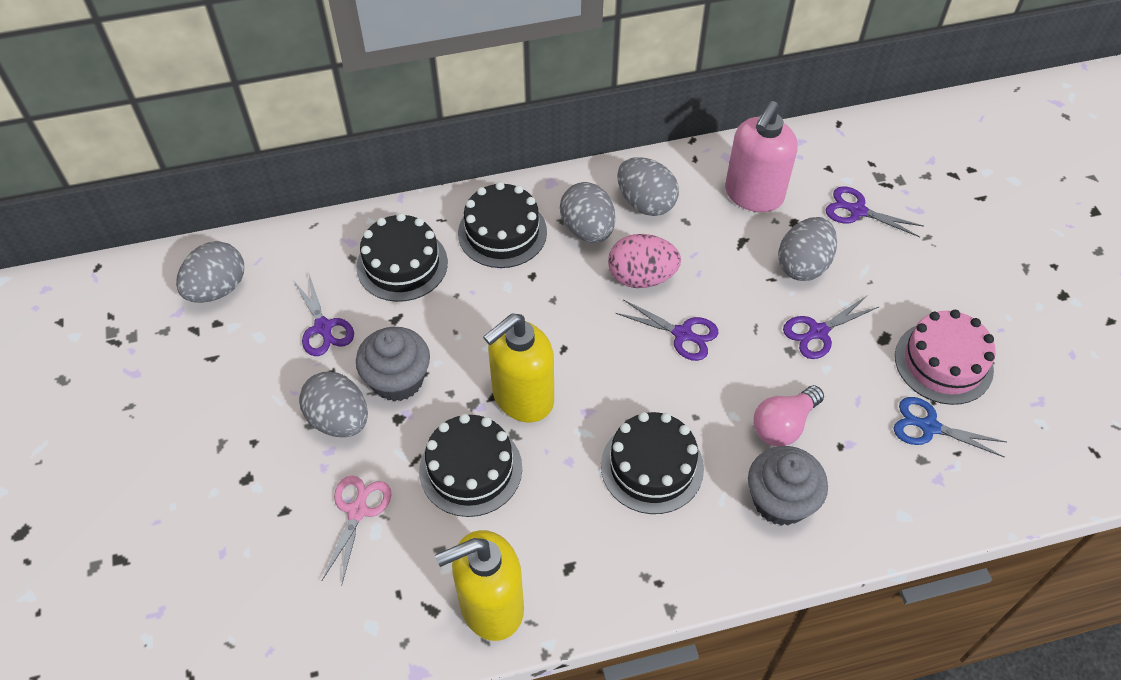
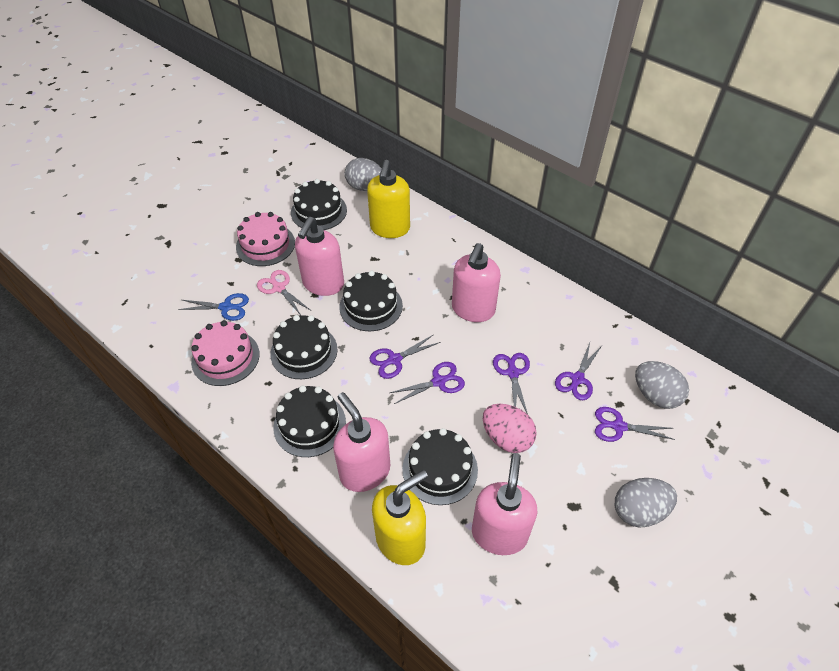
black cake: 4 -> 5
grey cupcake: 2 -> 0
grey egg: 5 -> 3
pink cake: 1 -> 2
pink light bulb: 1 -> 0
pink soap dispenser: 1 -> 4
purple scissors: 4 -> 5

